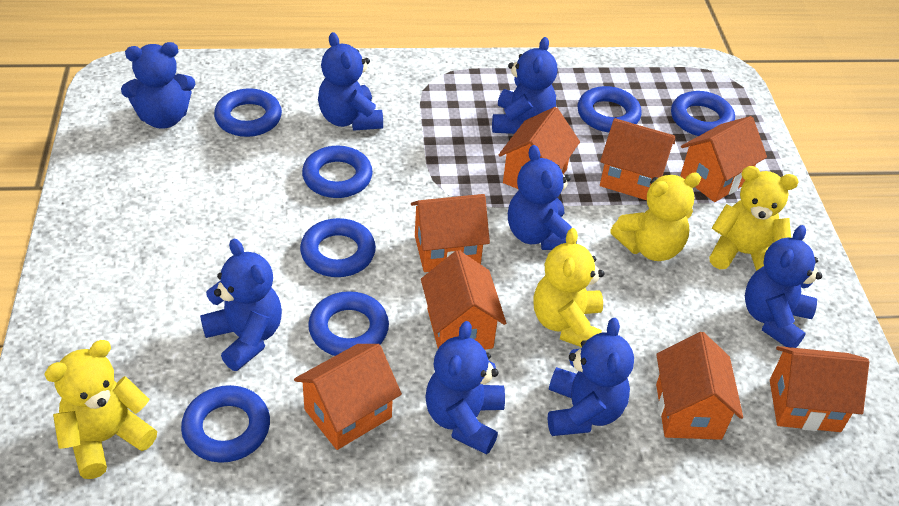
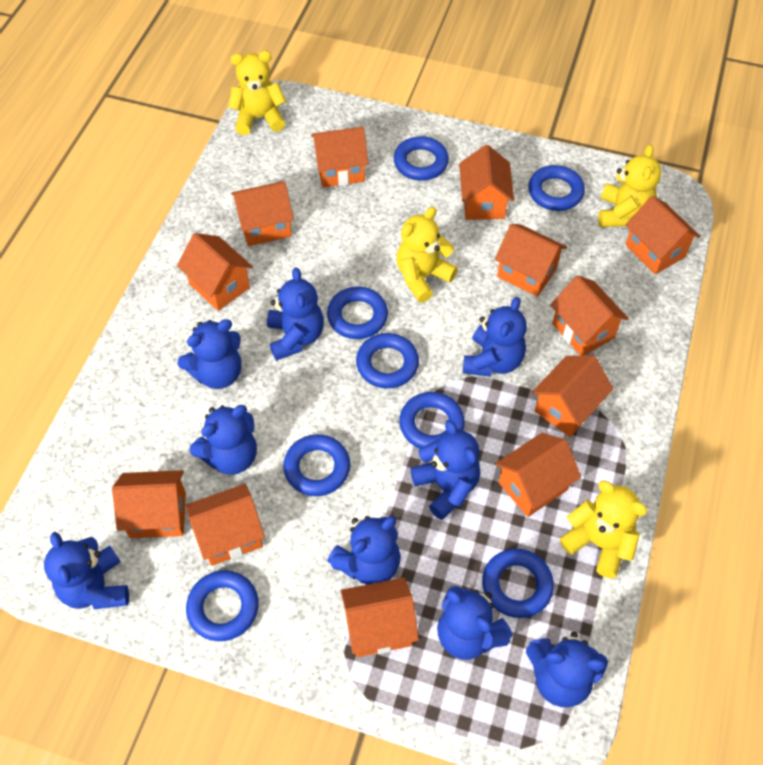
blue ring: 7 -> 8
blue teddy bear: 8 -> 9
orange house: 8 -> 12

